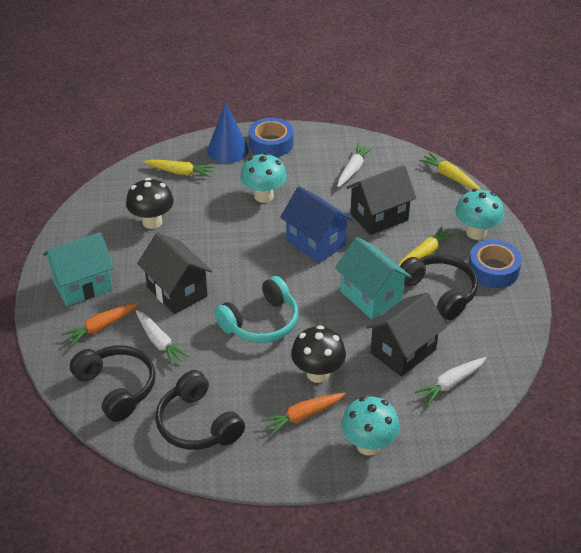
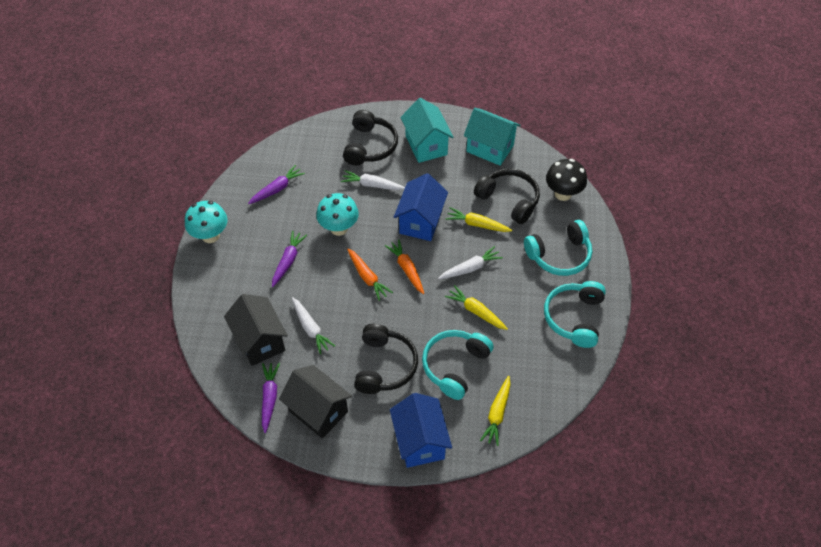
black house: 3 -> 2
black mushroom: 2 -> 1
blue cone: 1 -> 0
blue house: 1 -> 2
blue tape: 2 -> 0
purple carrot: 0 -> 3
turquoise headphones: 1 -> 3
turquoise mushroom: 3 -> 2

